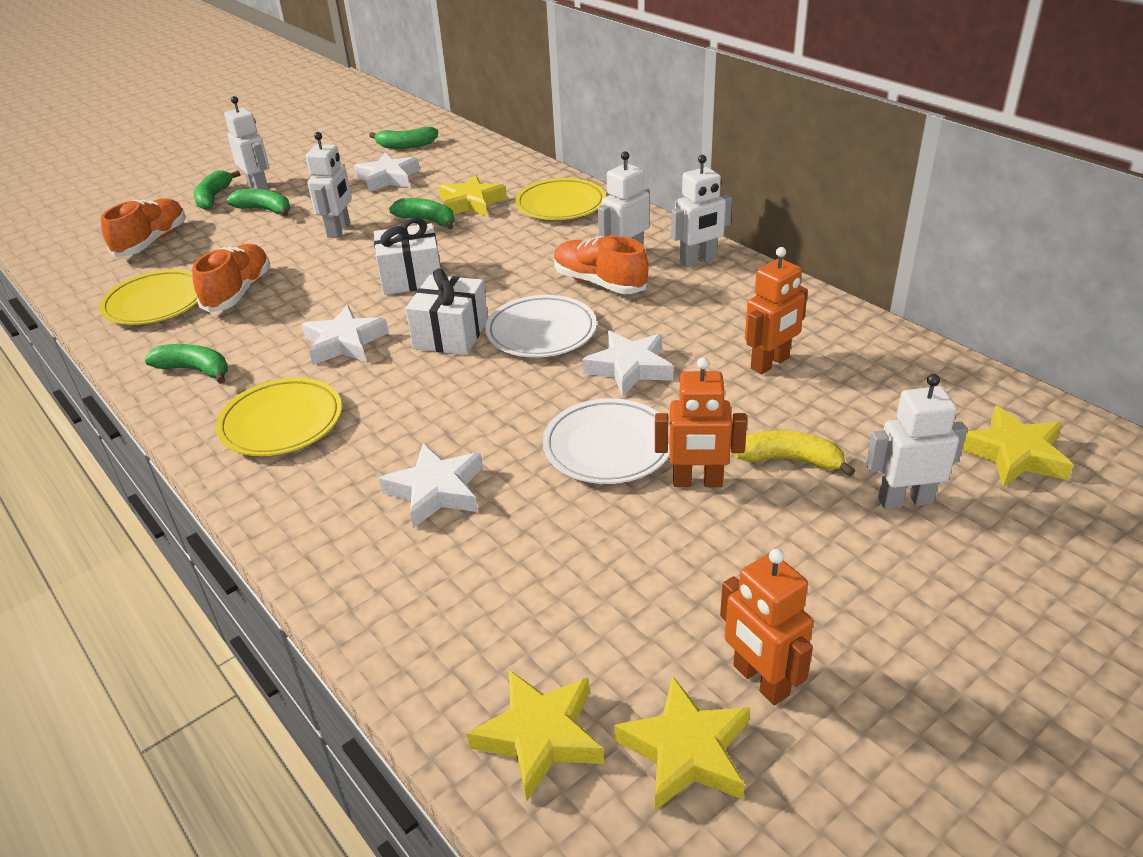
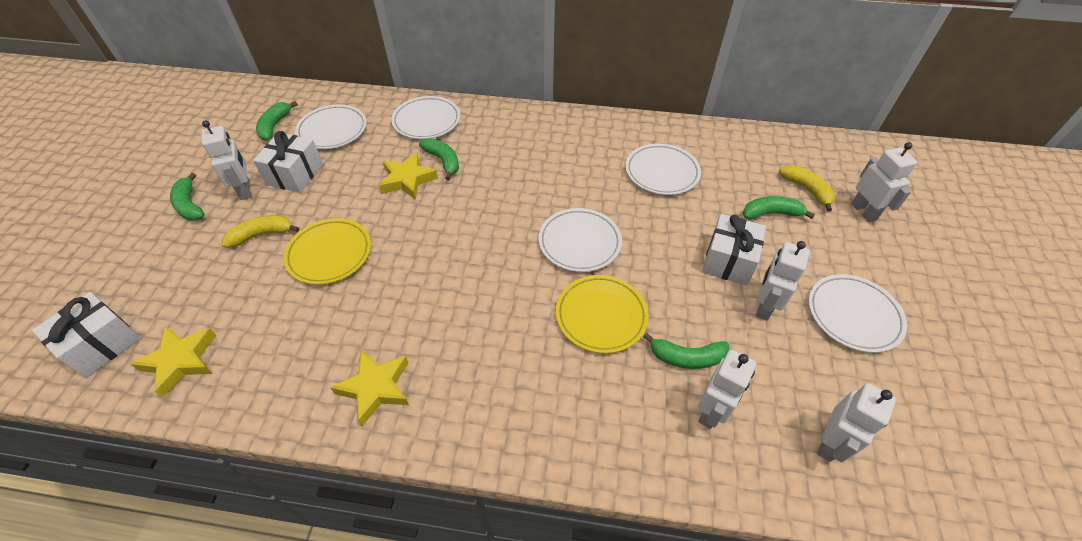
orange robot: 3 -> 0
orange shoe: 3 -> 0
white gift: 2 -> 3
white plate: 2 -> 5
white star: 4 -> 0
yellow banana: 1 -> 2
yellow plate: 3 -> 2
yellow star: 4 -> 3

